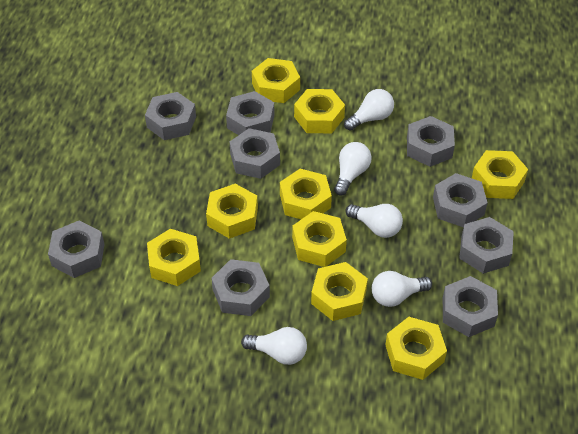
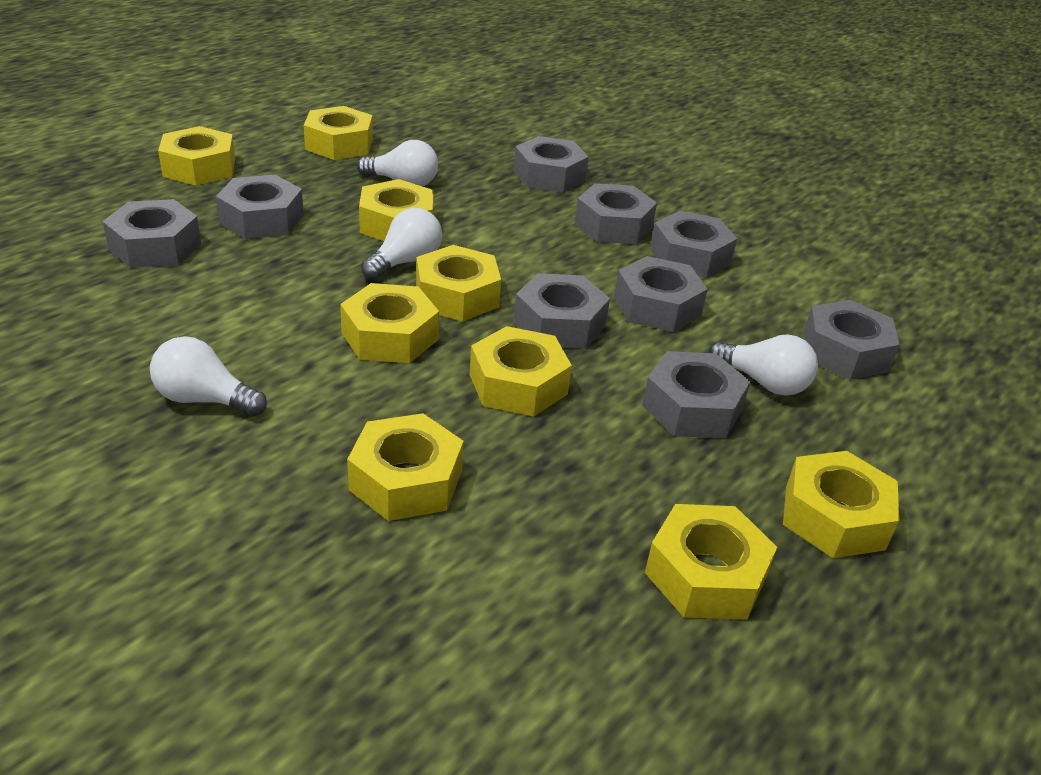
white light bulb: 5 -> 4

